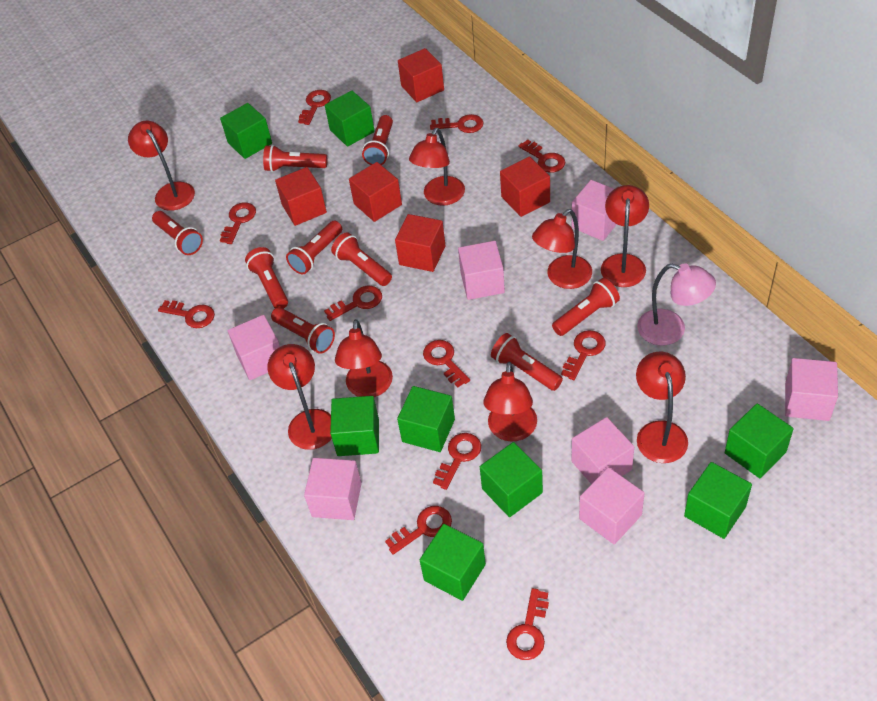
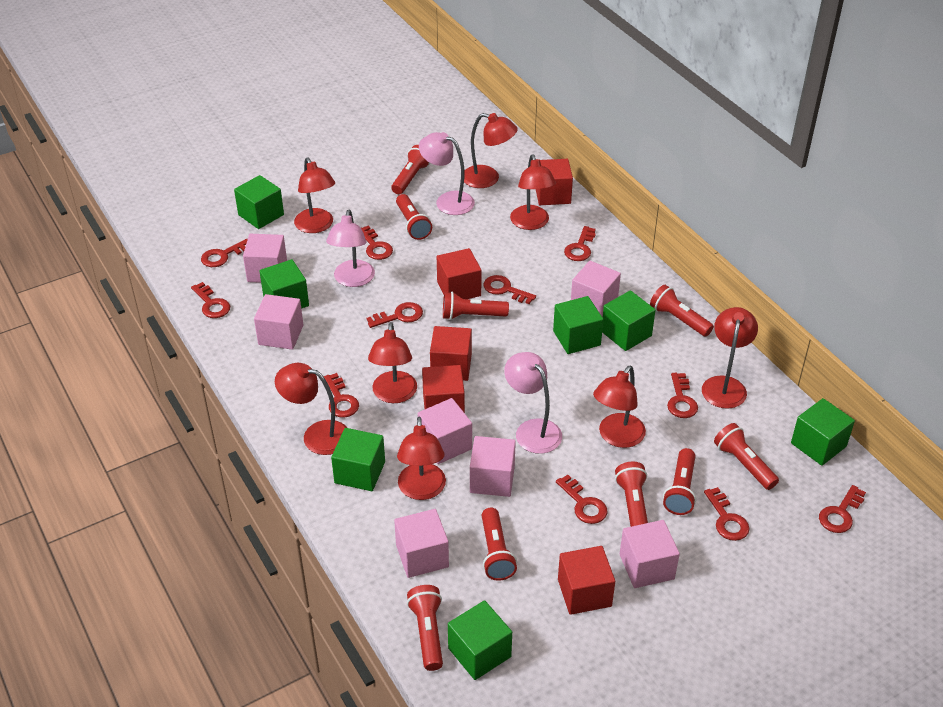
green cube: 8 -> 7
pink lamp: 1 -> 3

